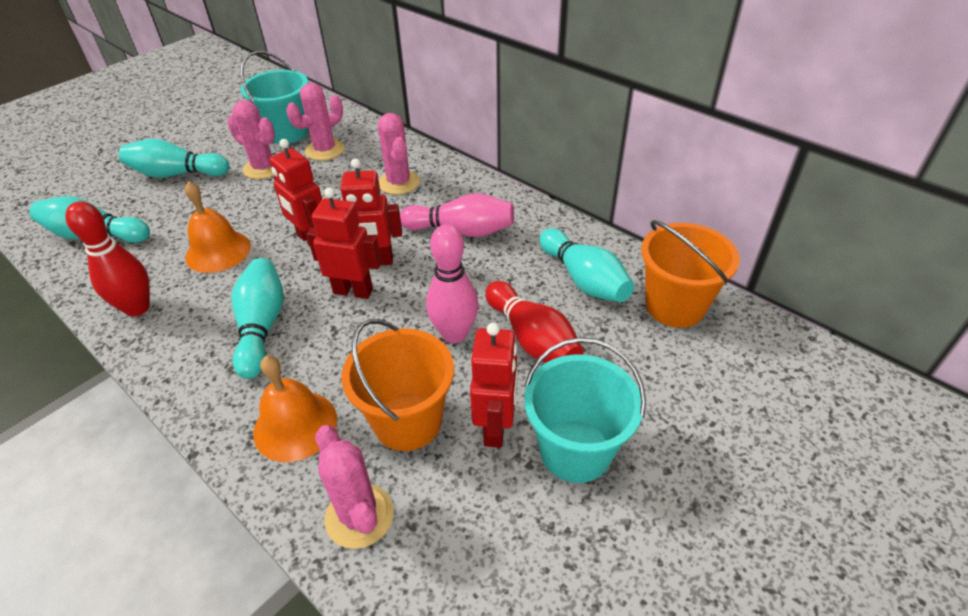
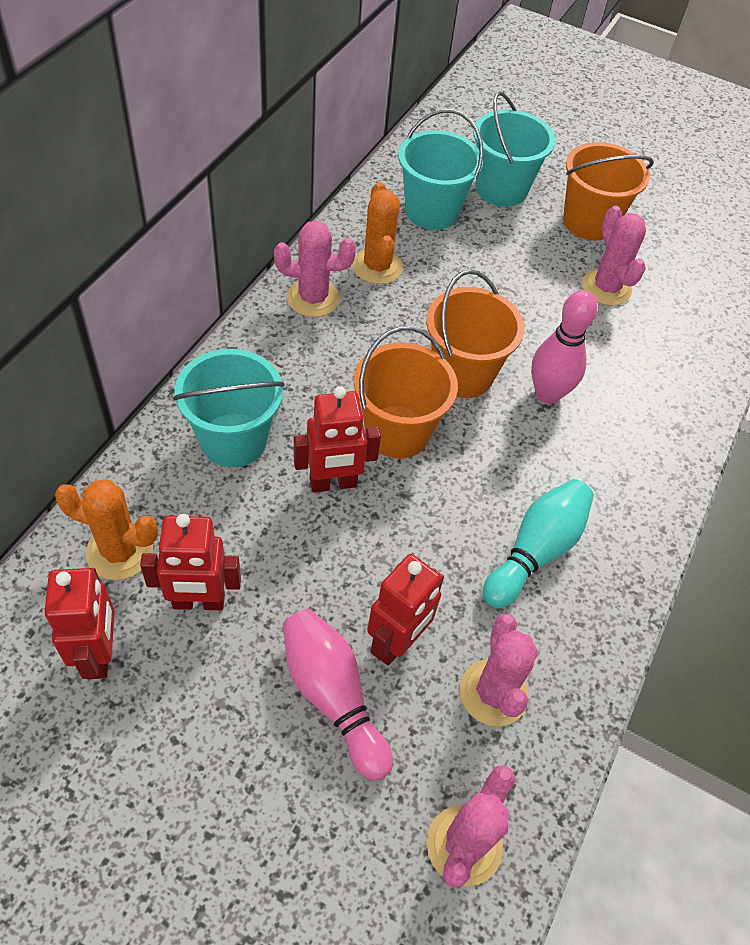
orange bell: 2 -> 0
orange bucket: 2 -> 3
orange cactus: 0 -> 2
red bowling pin: 2 -> 0
turquoise bowling pin: 4 -> 1
turquoise bucket: 2 -> 3

